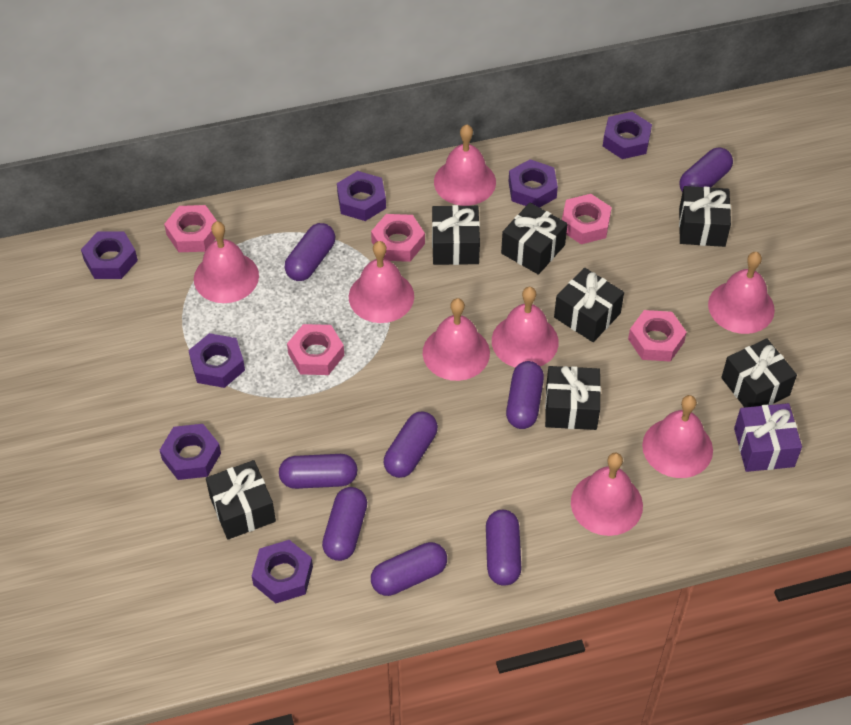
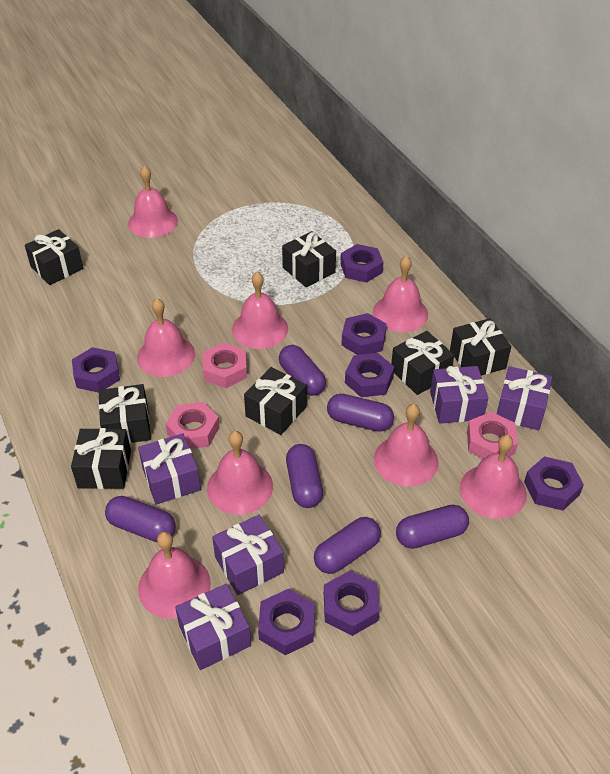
pink nut: 5 -> 3
purple capsule: 8 -> 6
purple gift: 1 -> 5

